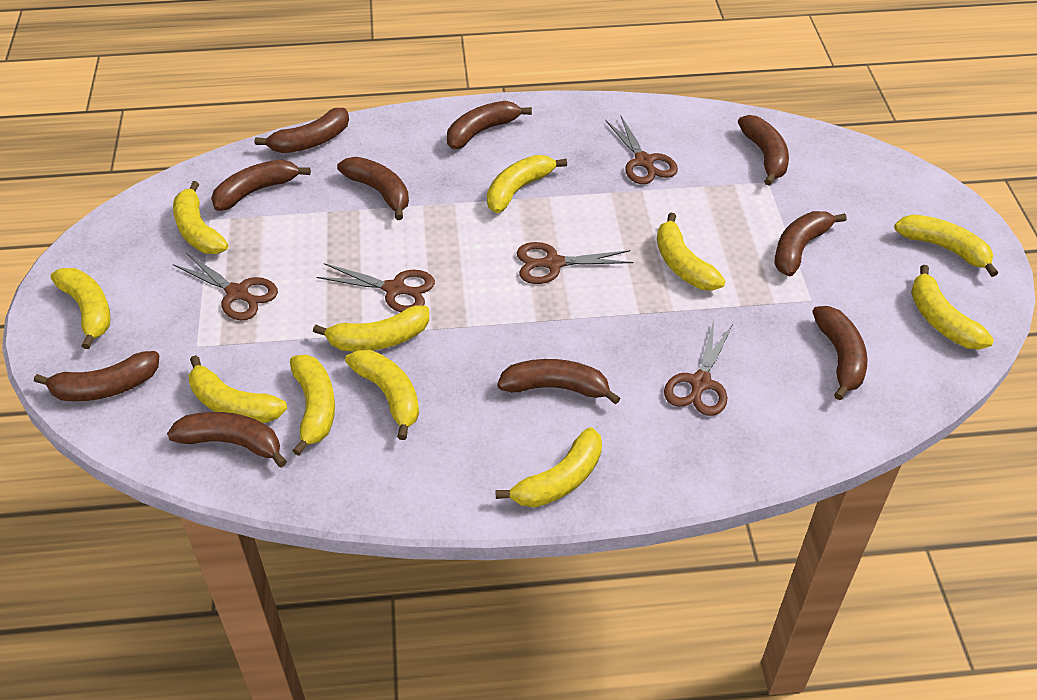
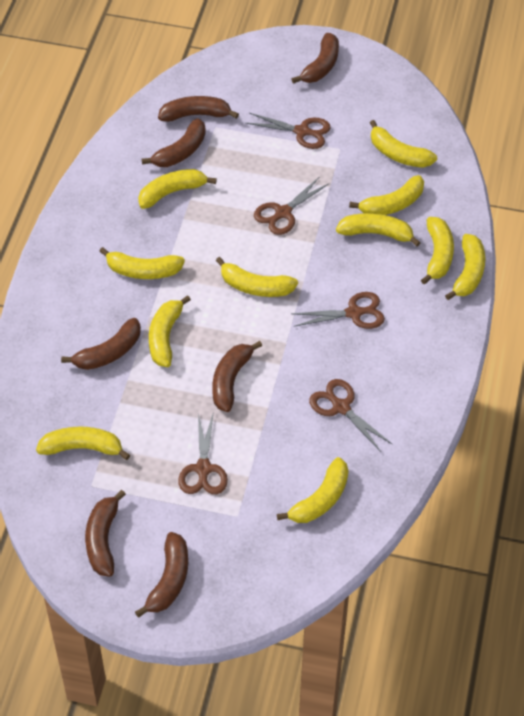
brown banana: 10 -> 7

